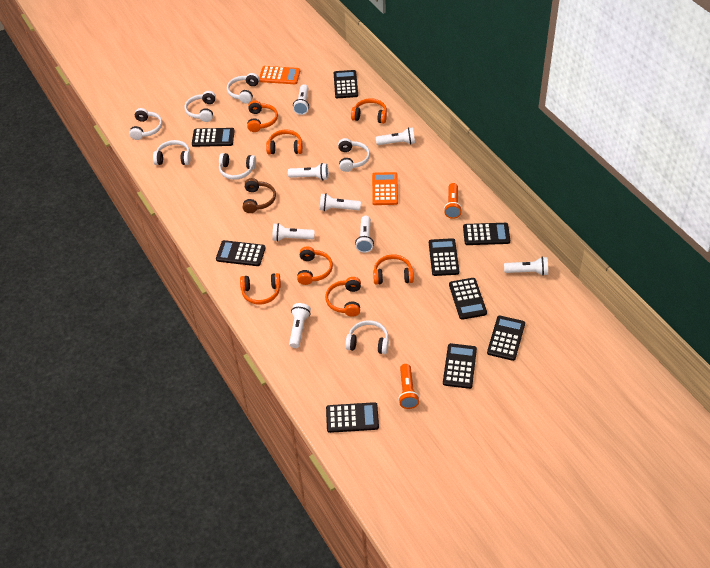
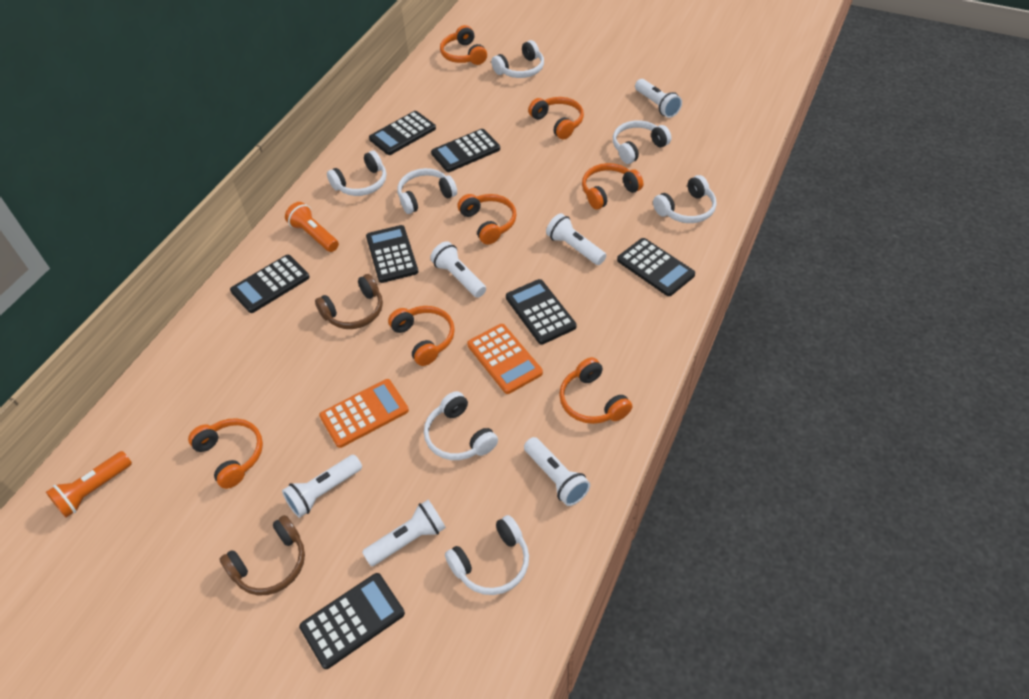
black calculator: 9 -> 7
brown headphones: 1 -> 2
white flashlight: 8 -> 6

